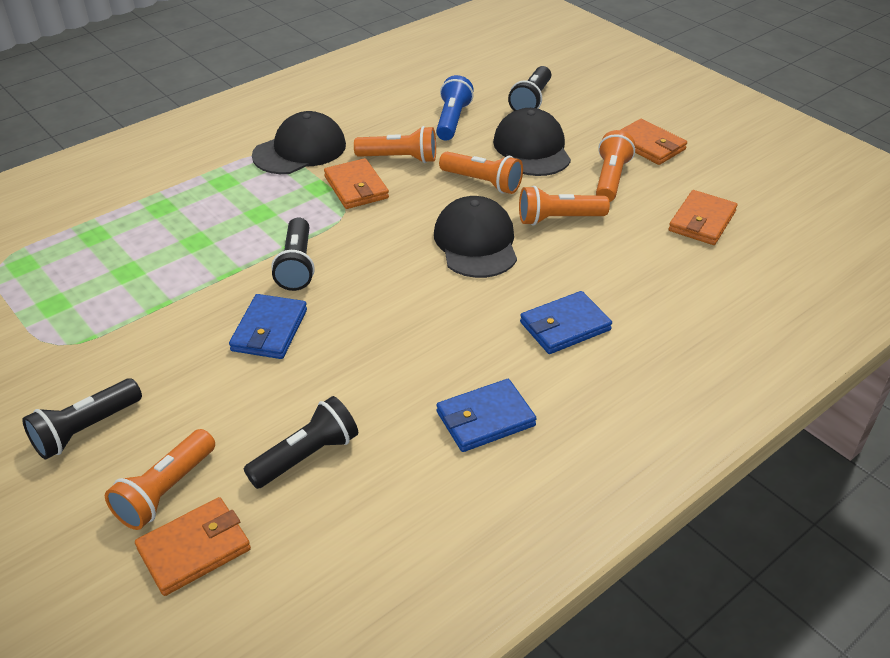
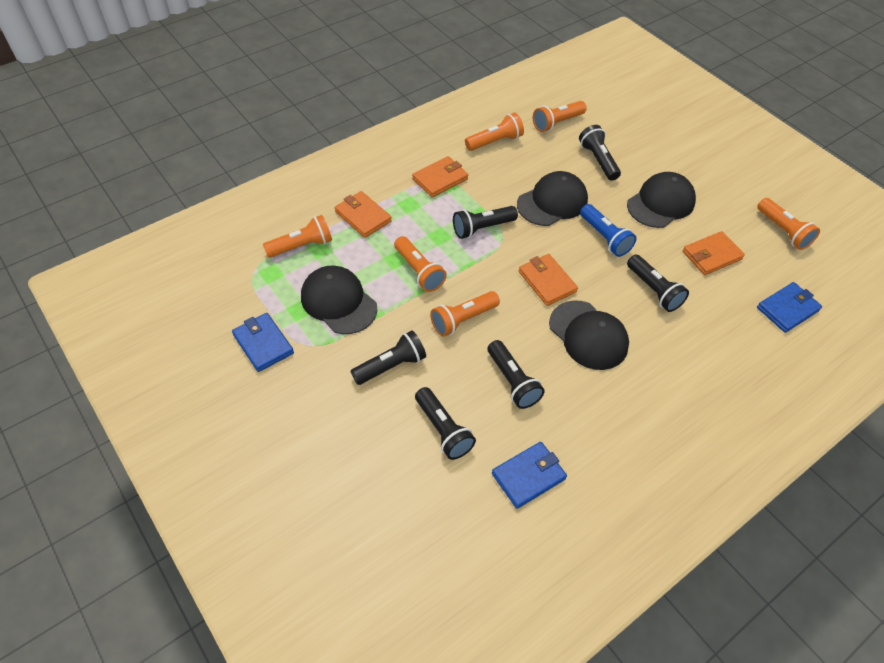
black cap: 3 -> 4
black flashlight: 4 -> 6
orange flashlight: 5 -> 6

